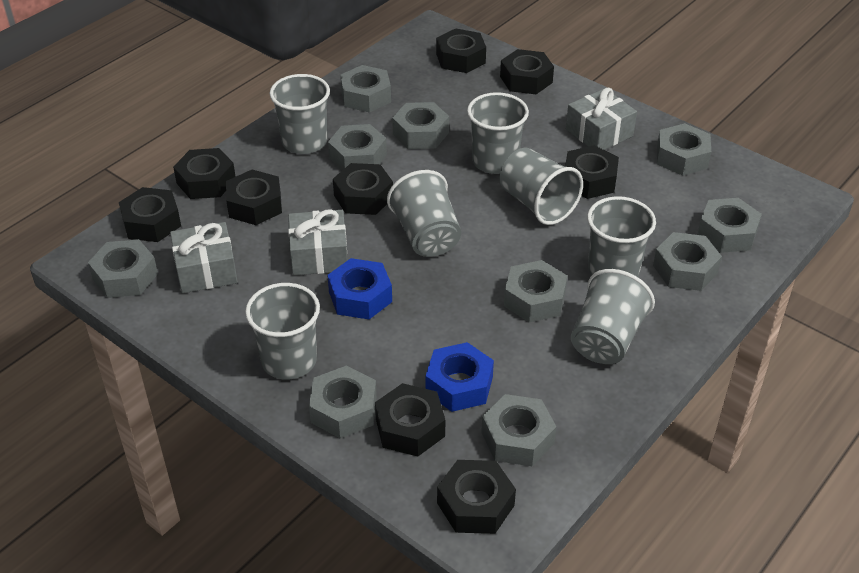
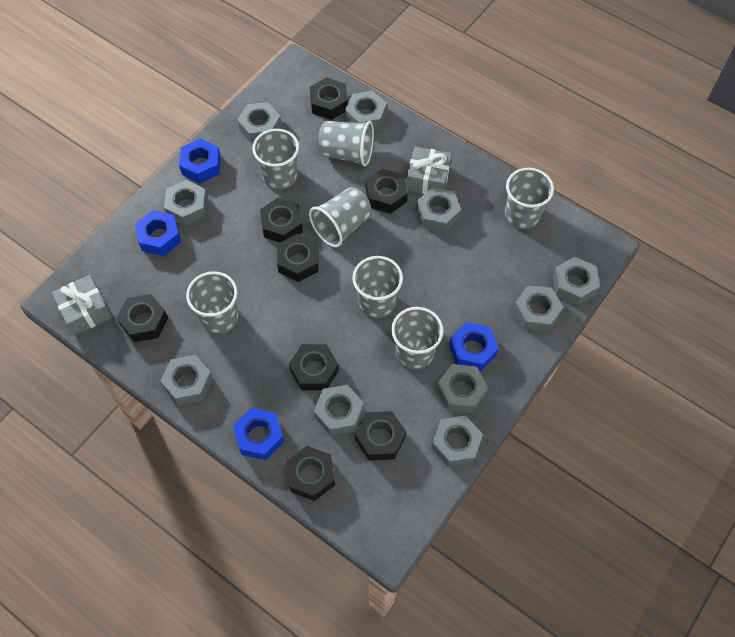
black nut: 9 -> 8
blue nut: 2 -> 4
grey gift: 3 -> 2

